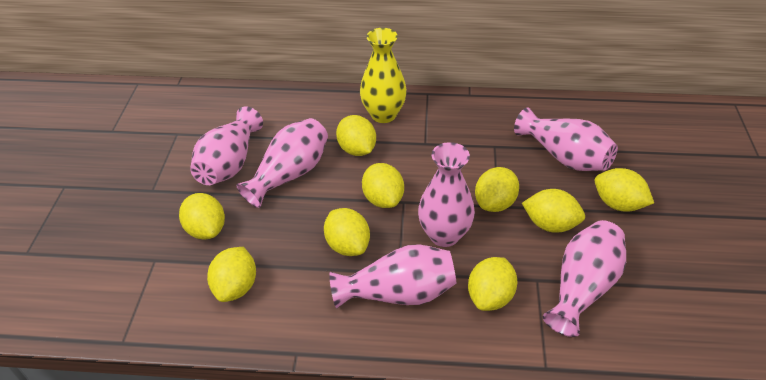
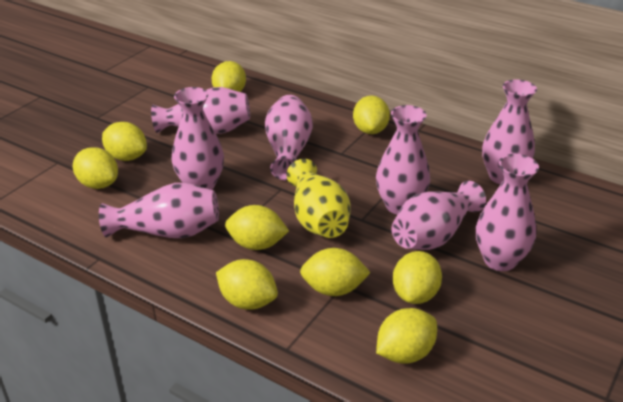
pink vase: 6 -> 8

